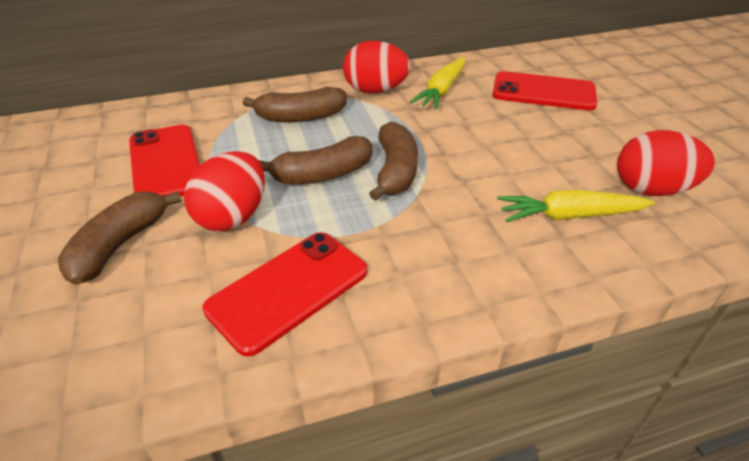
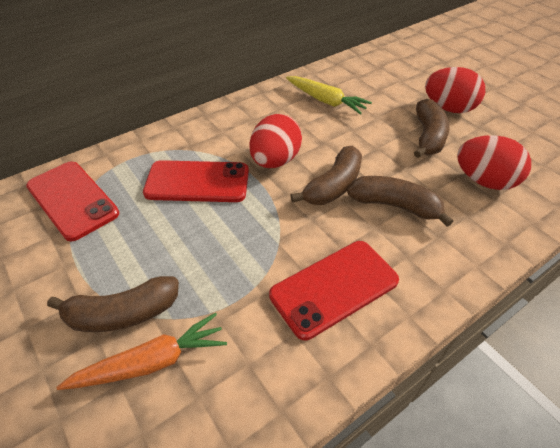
orange carrot: 0 -> 1
yellow carrot: 2 -> 1

